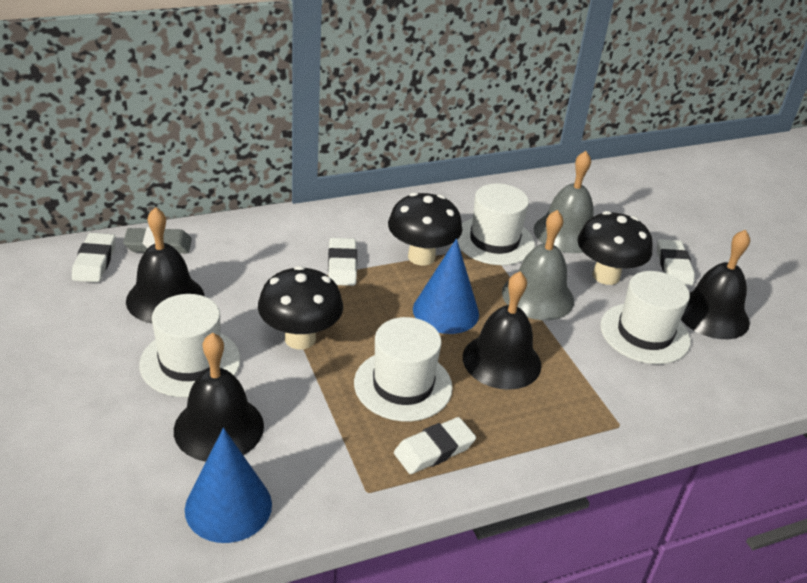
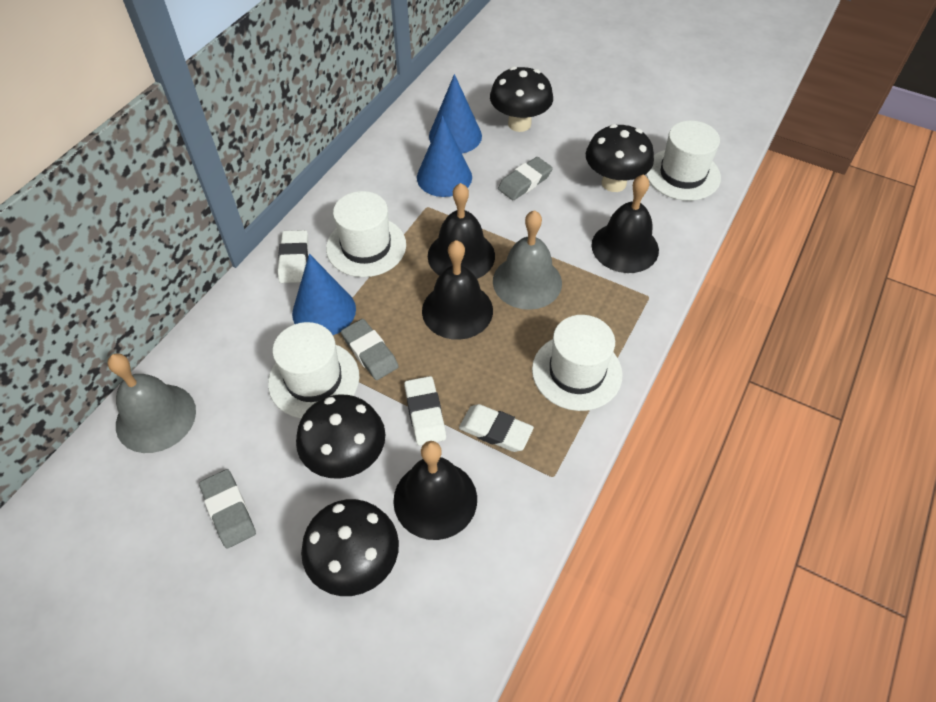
black mushroom: 3 -> 4
blue cone: 2 -> 3
grey eraser: 1 -> 3
white eraser: 4 -> 3

